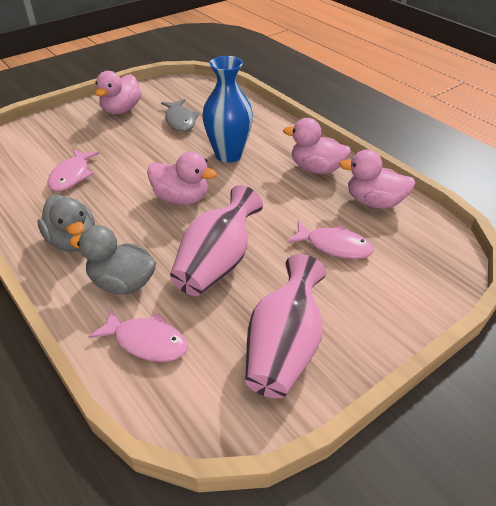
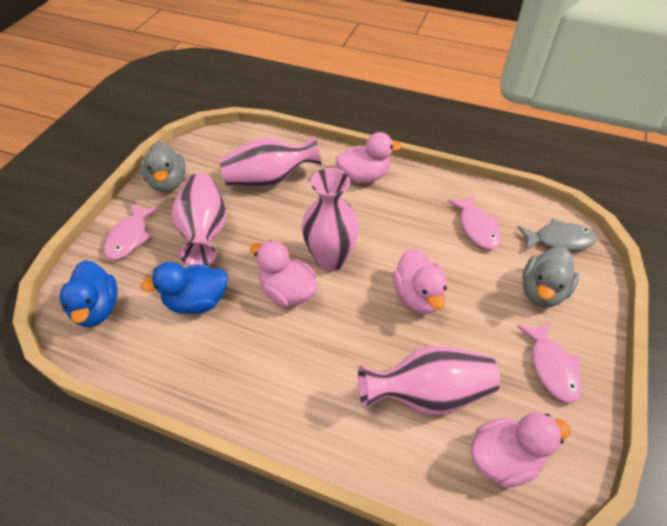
blue duck: 0 -> 2
blue vase: 1 -> 0
pink vase: 2 -> 4

